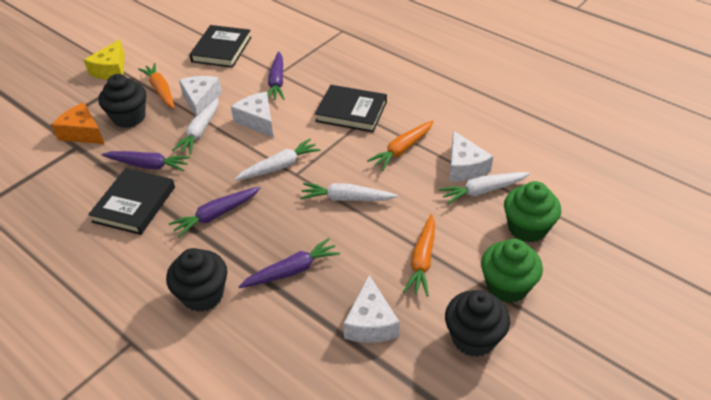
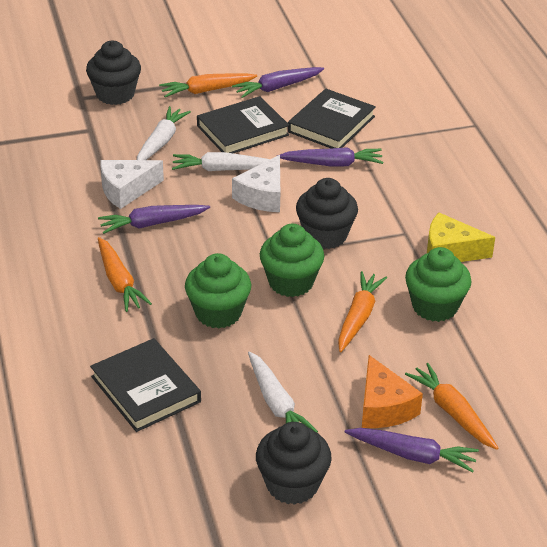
green cupcake: 2 -> 3
orange carrot: 3 -> 4
white carrot: 4 -> 3
white cheese: 4 -> 2

